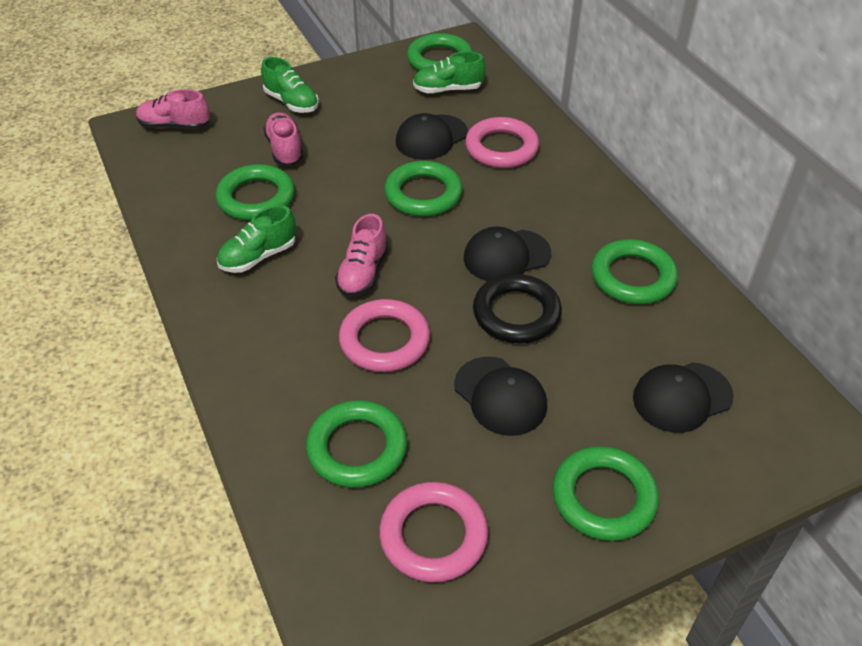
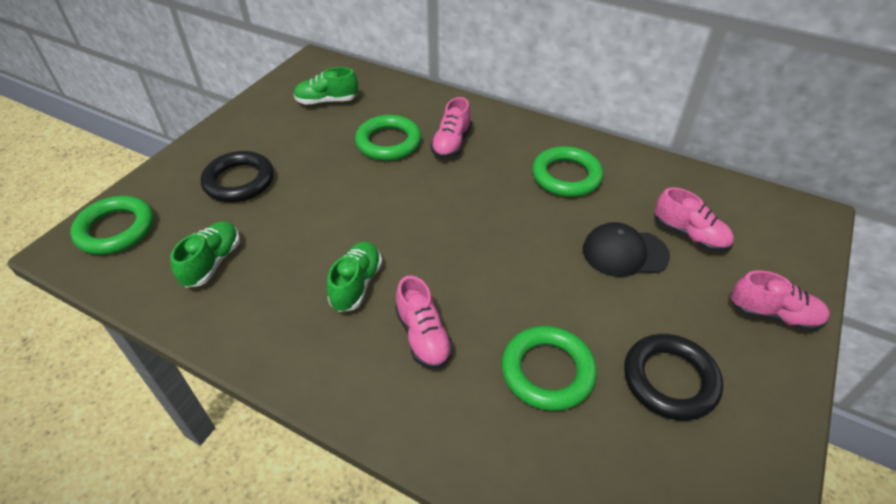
black cap: 4 -> 1
black ring: 1 -> 2
green ring: 6 -> 4
pink ring: 3 -> 0
pink shoe: 3 -> 4

